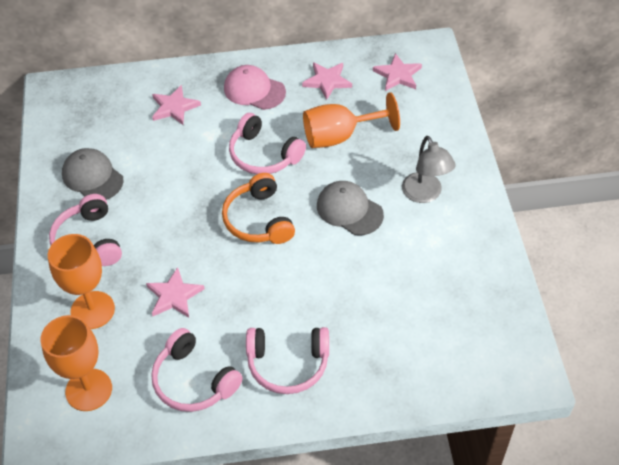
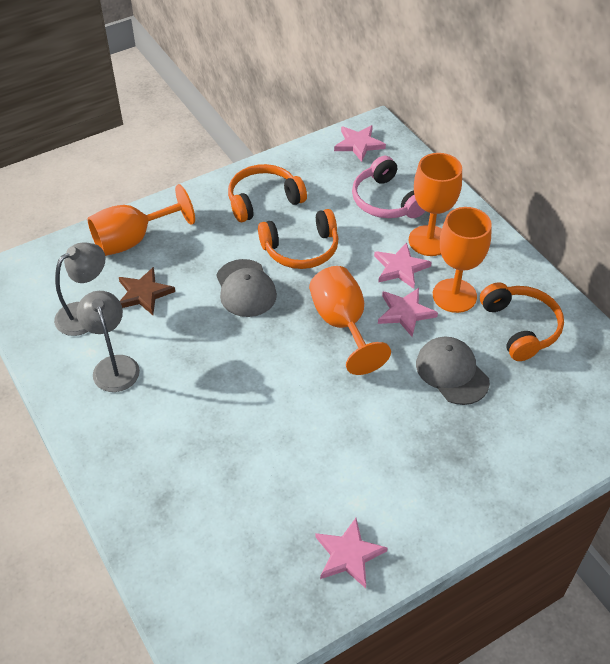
brown star: 0 -> 1
grey lamp: 1 -> 2
orange goblet: 3 -> 4
orange headphones: 1 -> 3
pink cap: 1 -> 0
pink headphones: 4 -> 1

